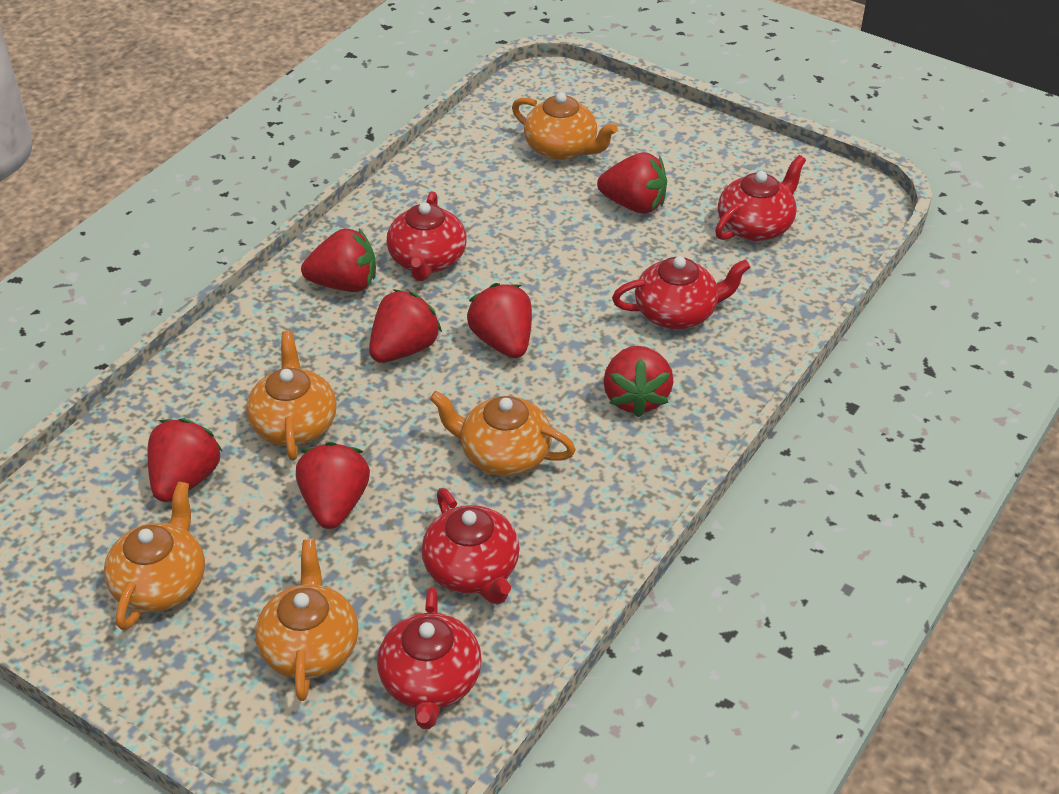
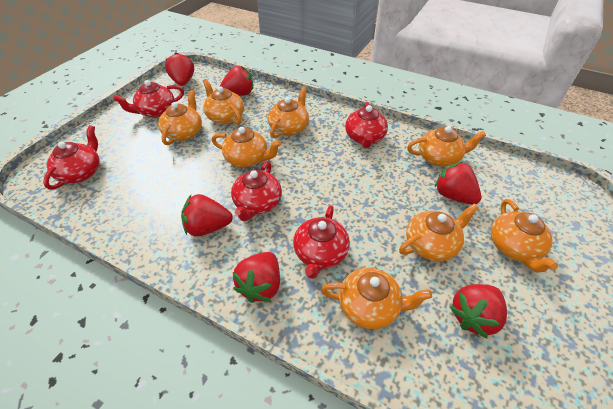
orange teapot: 5 -> 8
red strawberry: 7 -> 6

